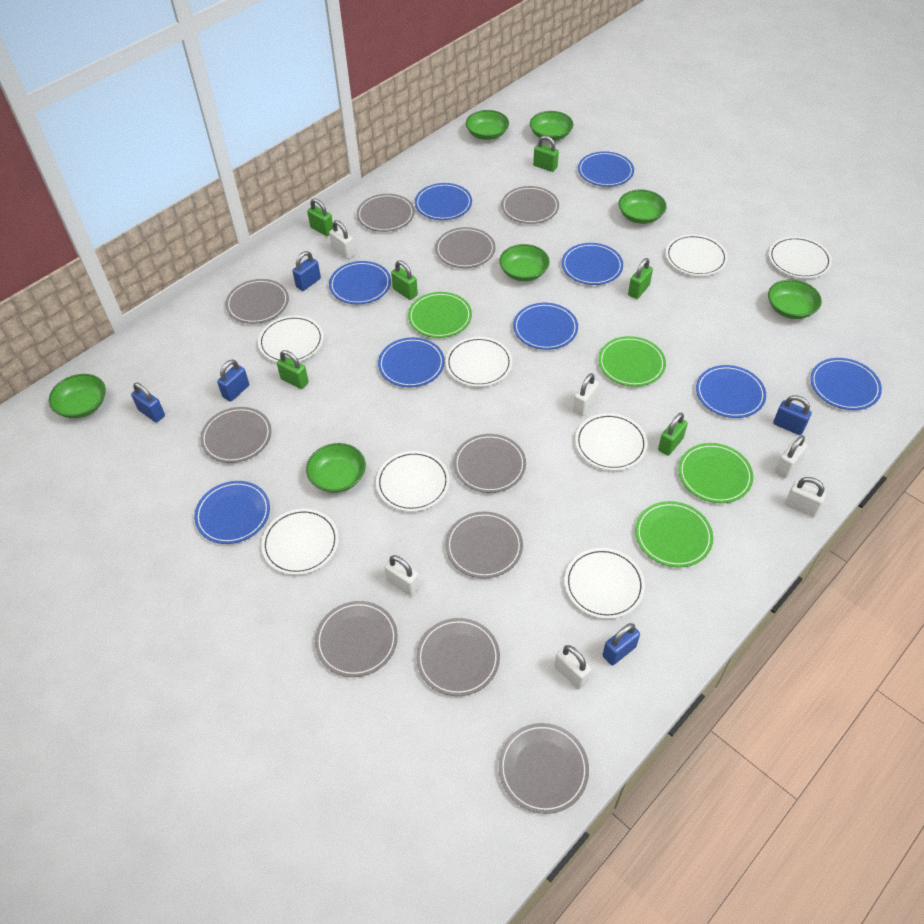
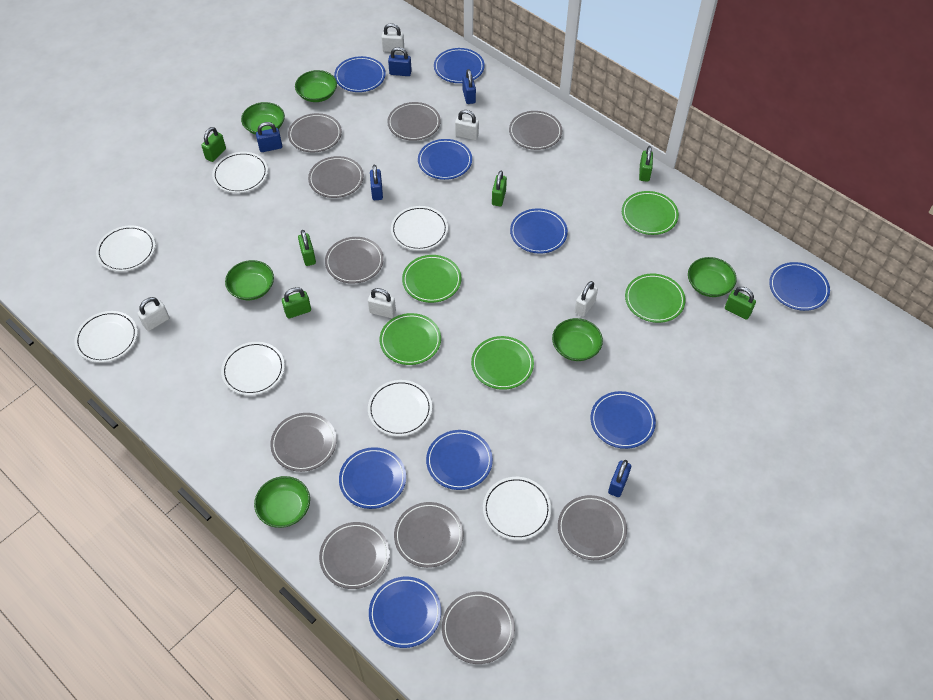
green bowl: 7 -> 6
green plate: 4 -> 5
white padlock: 6 -> 5
white plate: 8 -> 7

